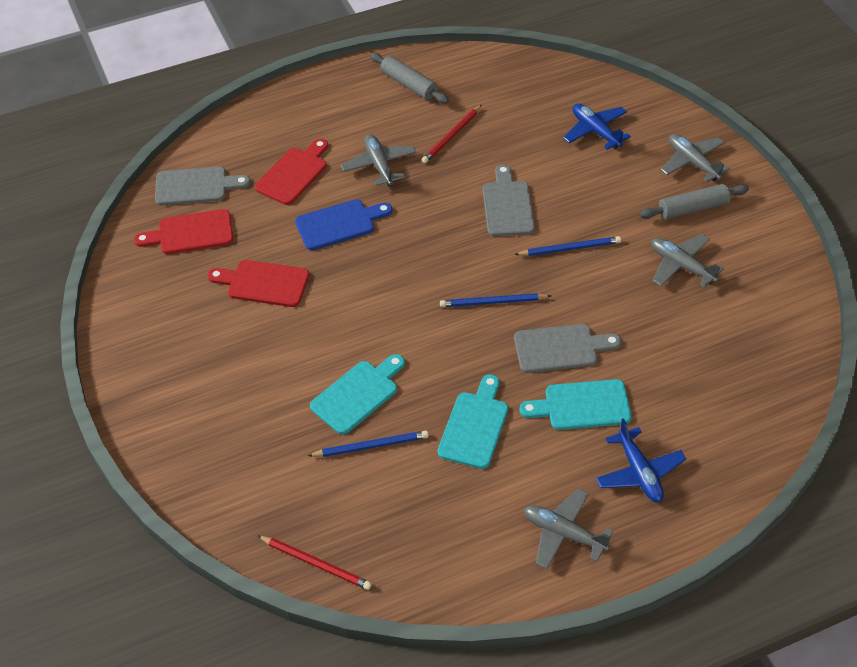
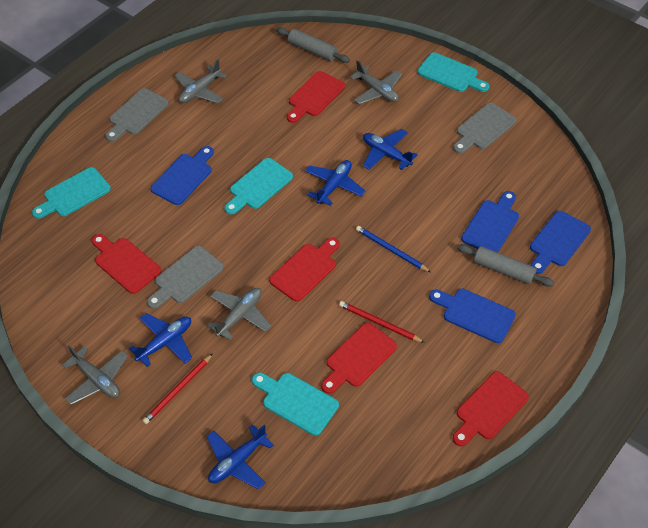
blue cutting board: 1 -> 4
blue pencil: 3 -> 1
blue plane: 2 -> 4
red cutting board: 3 -> 5
turquoise cutting board: 3 -> 4

